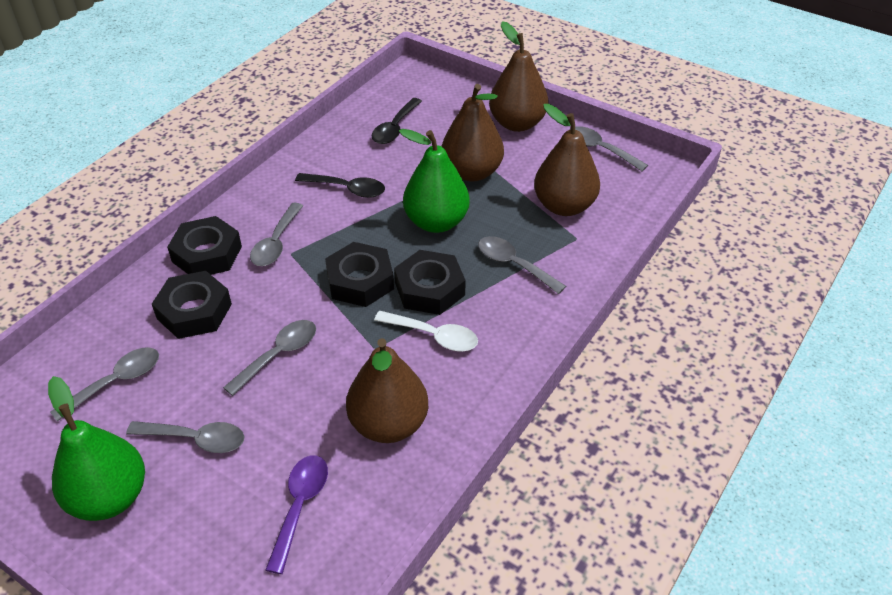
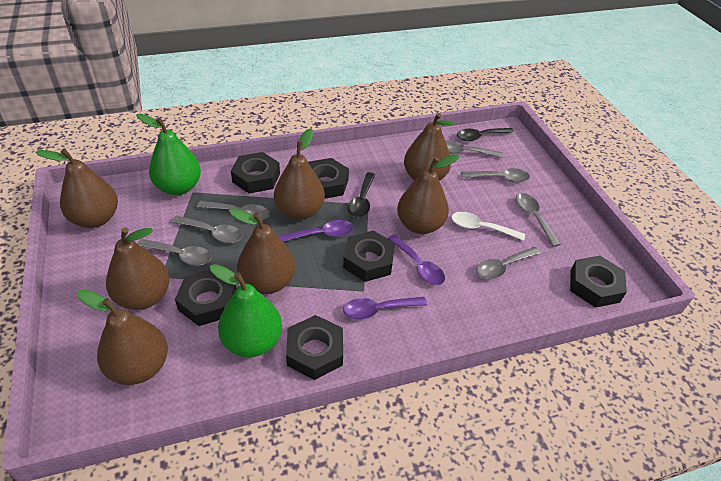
black nut: 4 -> 6
brown pear: 4 -> 7
grey spoon: 6 -> 7
purple spoon: 1 -> 3

